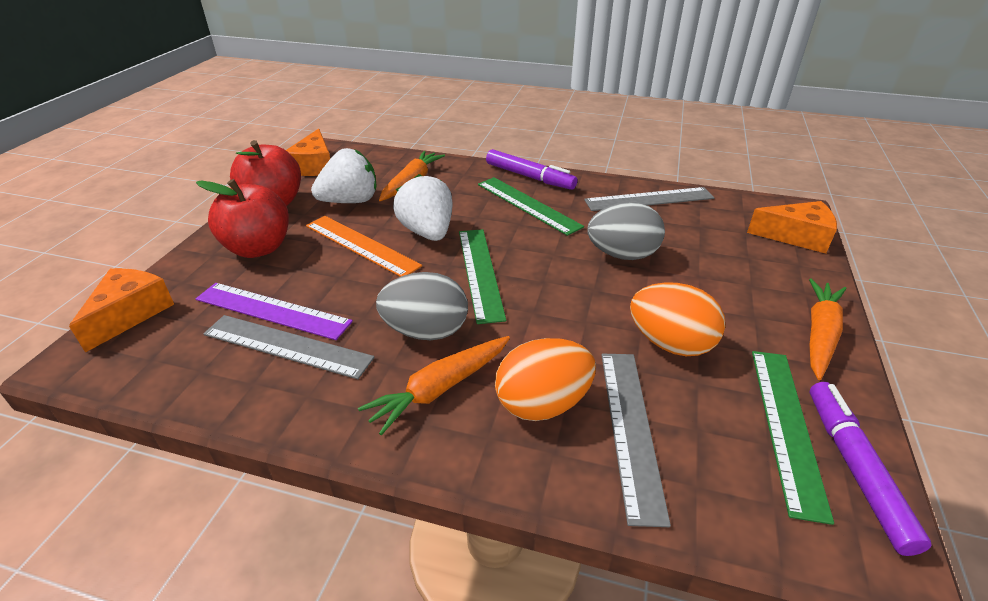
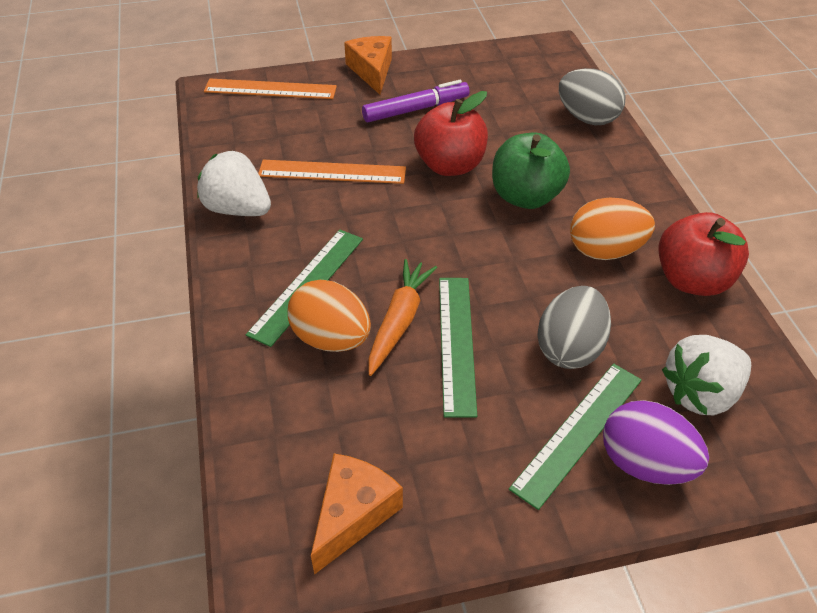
green apple: 0 -> 1
grey ruler: 3 -> 0
orange carrot: 3 -> 1
orange cheese: 3 -> 2
orange ruler: 1 -> 2
purple egg: 0 -> 1
purple marker: 2 -> 1
purple ruler: 1 -> 0

